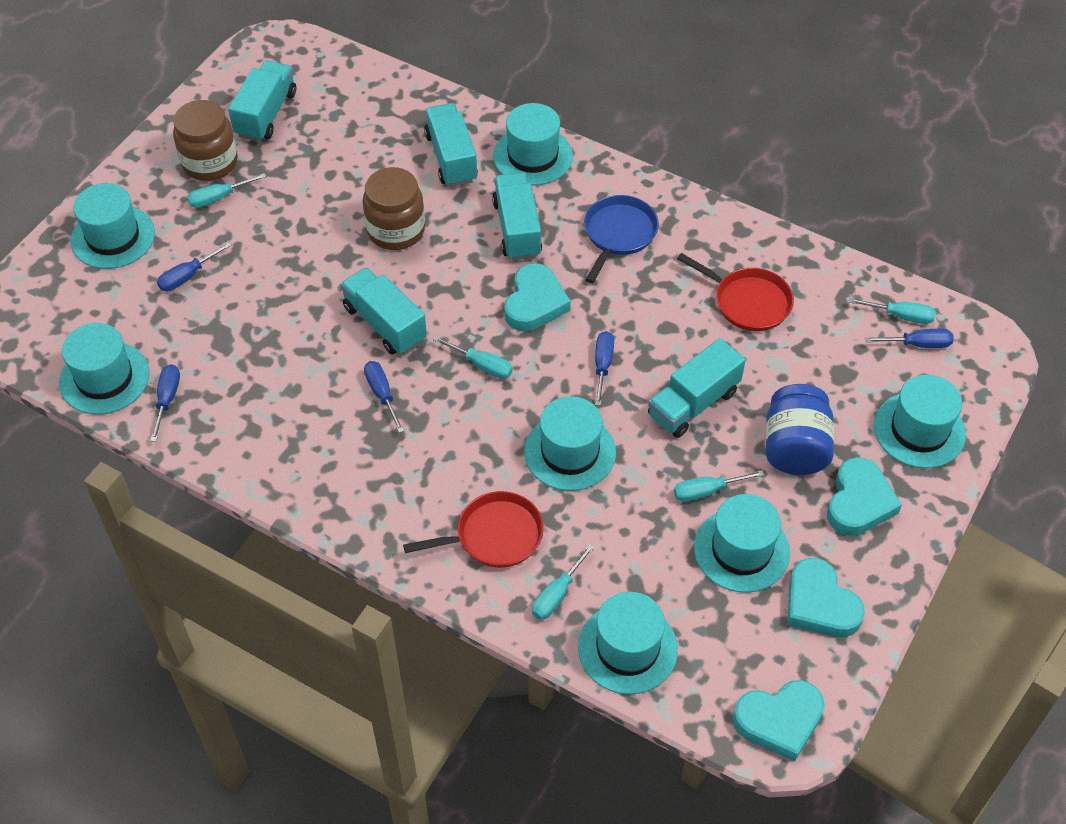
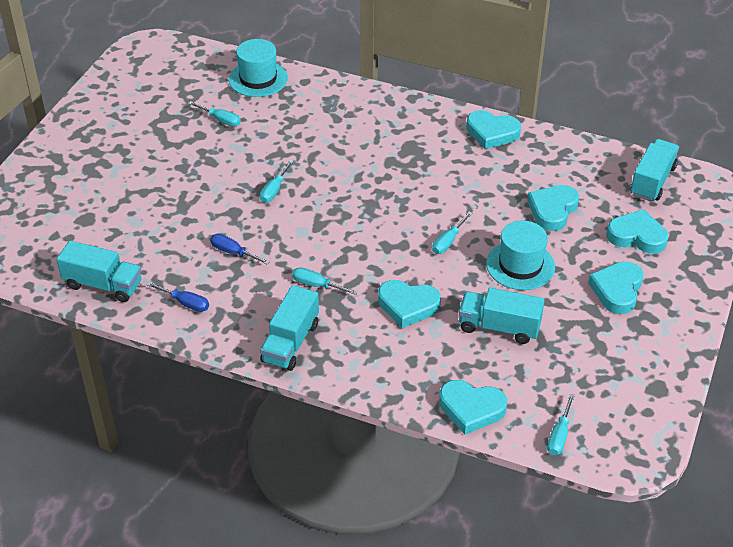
blue jar: 1 -> 0
blue pan: 1 -> 0
blue screwdriver: 5 -> 2
brown jar: 2 -> 0
red pan: 2 -> 0
turquoise hat: 7 -> 2
turquoise heart: 4 -> 6
turquoise truck: 5 -> 4

